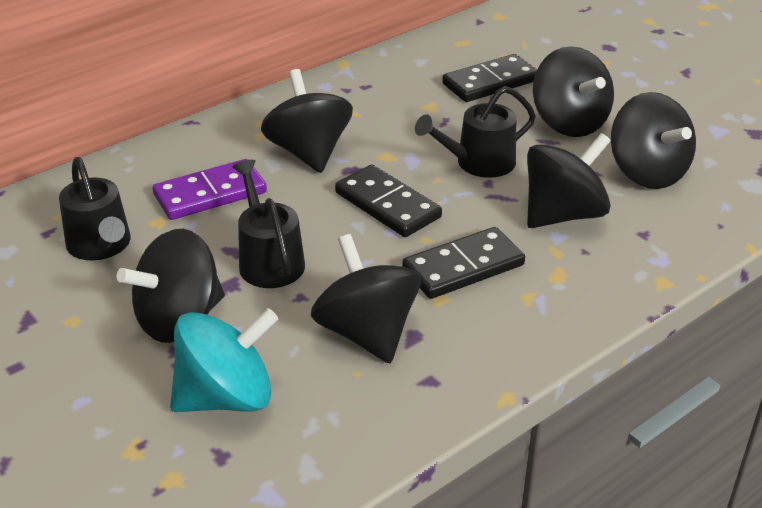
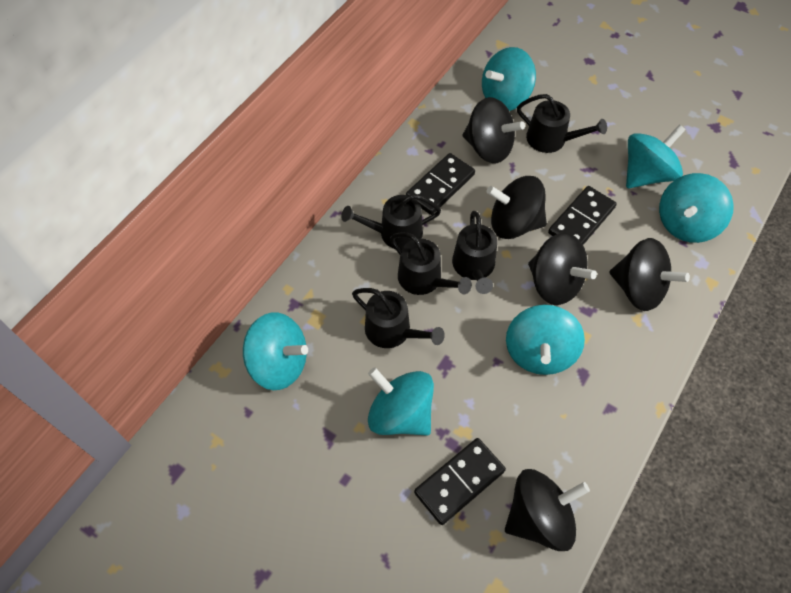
black spinning top: 6 -> 5
black watering can: 3 -> 5
purple domino: 1 -> 0
turquoise spinning top: 1 -> 6

